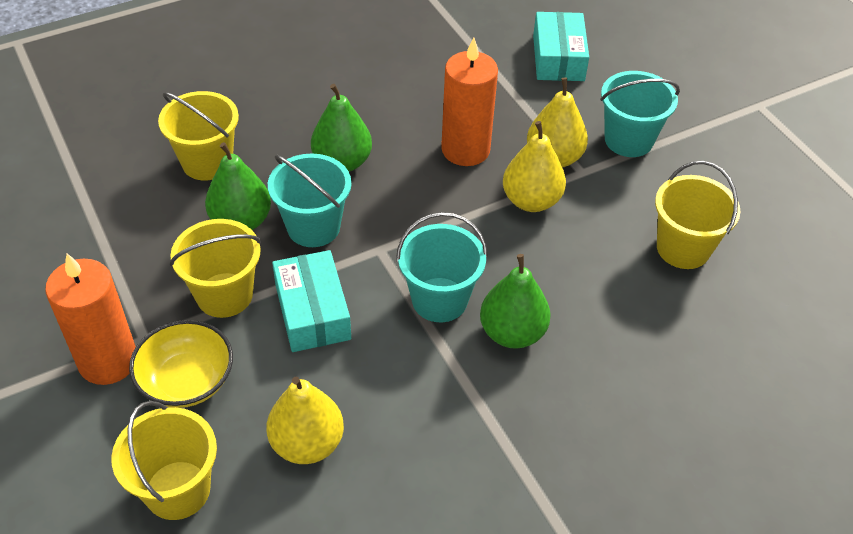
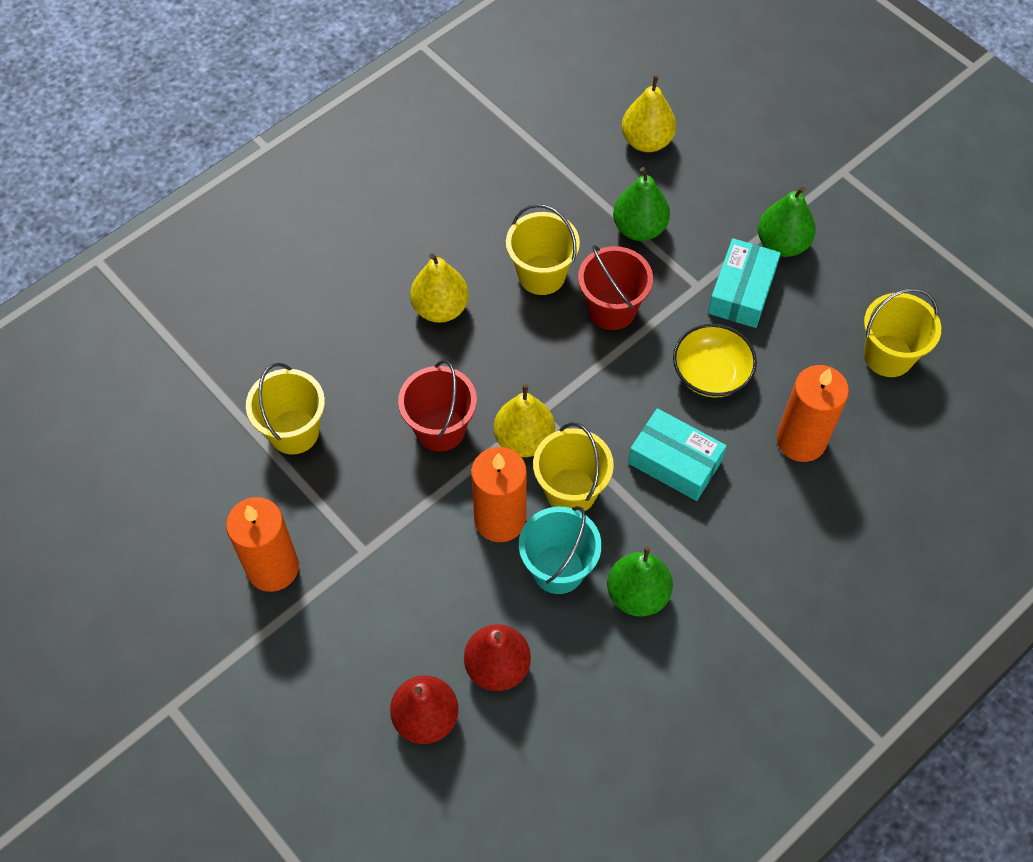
orange candle: 2 -> 3
red bucket: 0 -> 2
red pear: 0 -> 2
turquoise bucket: 3 -> 1

